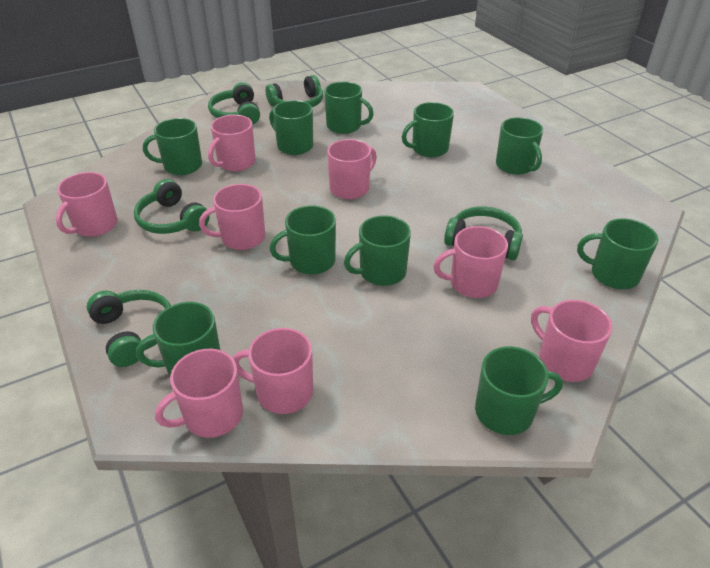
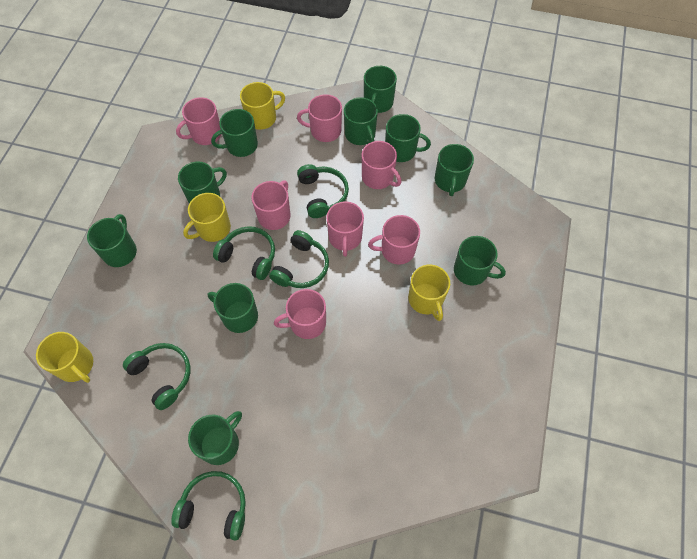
pink mug: 8 -> 7
yellow mug: 0 -> 4

